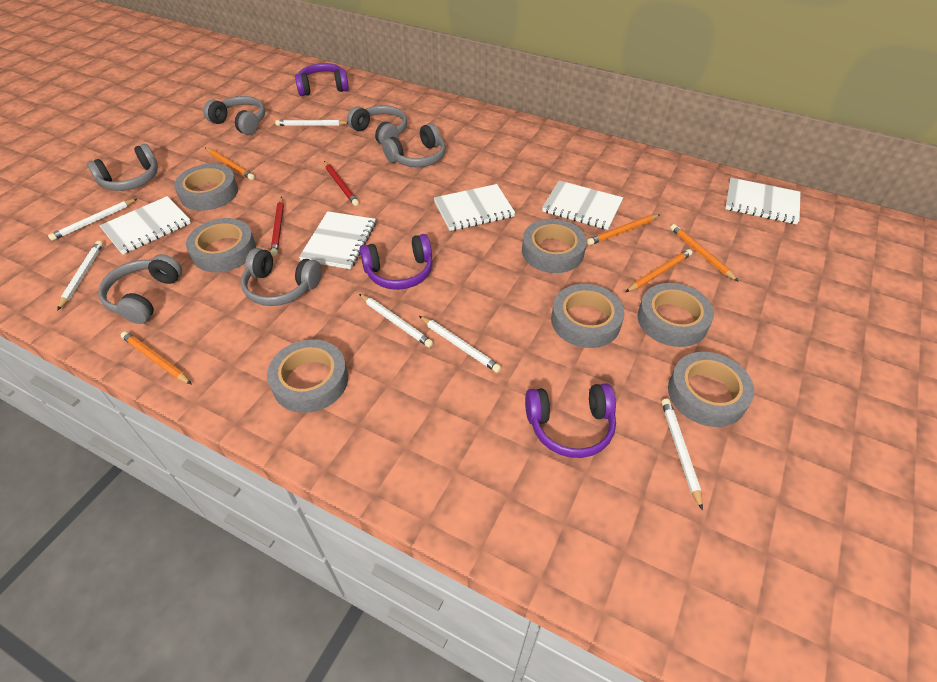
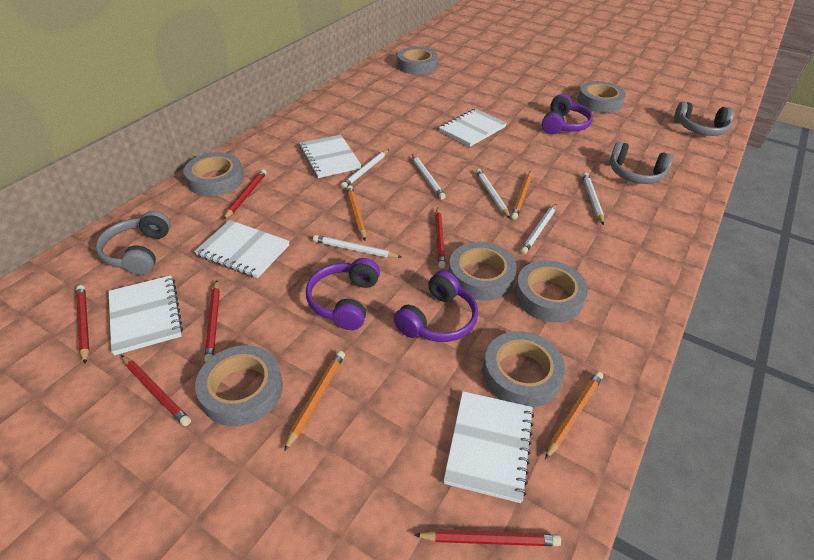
grey headphones: 6 -> 3
orange pencil: 5 -> 4
red pencil: 2 -> 6

